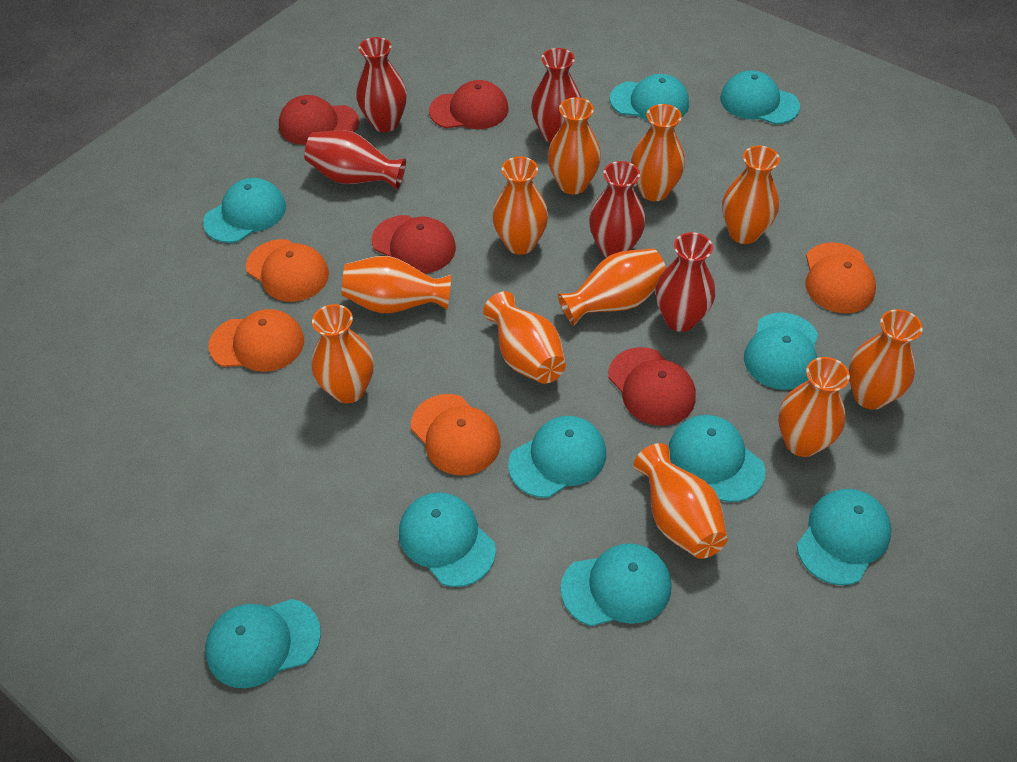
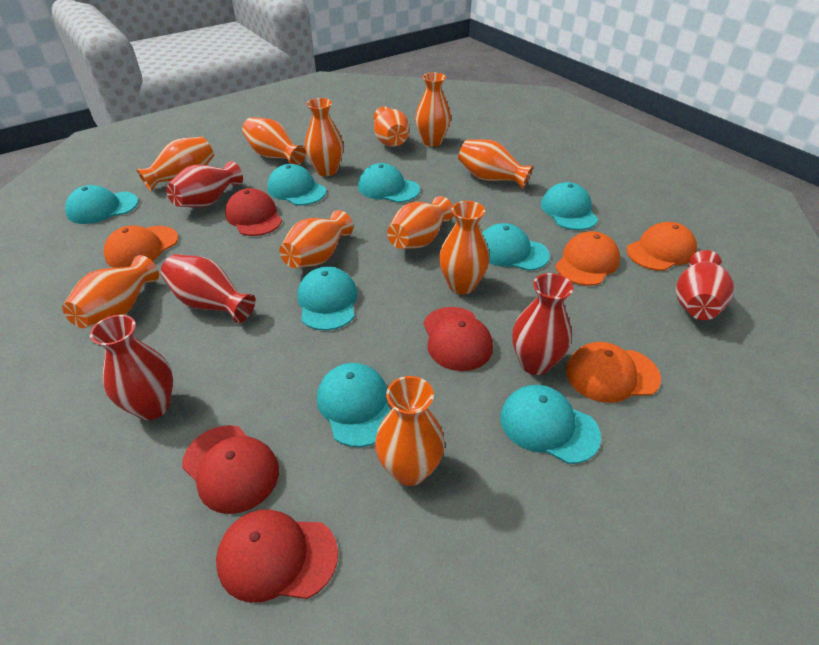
turquoise cap: 10 -> 8

